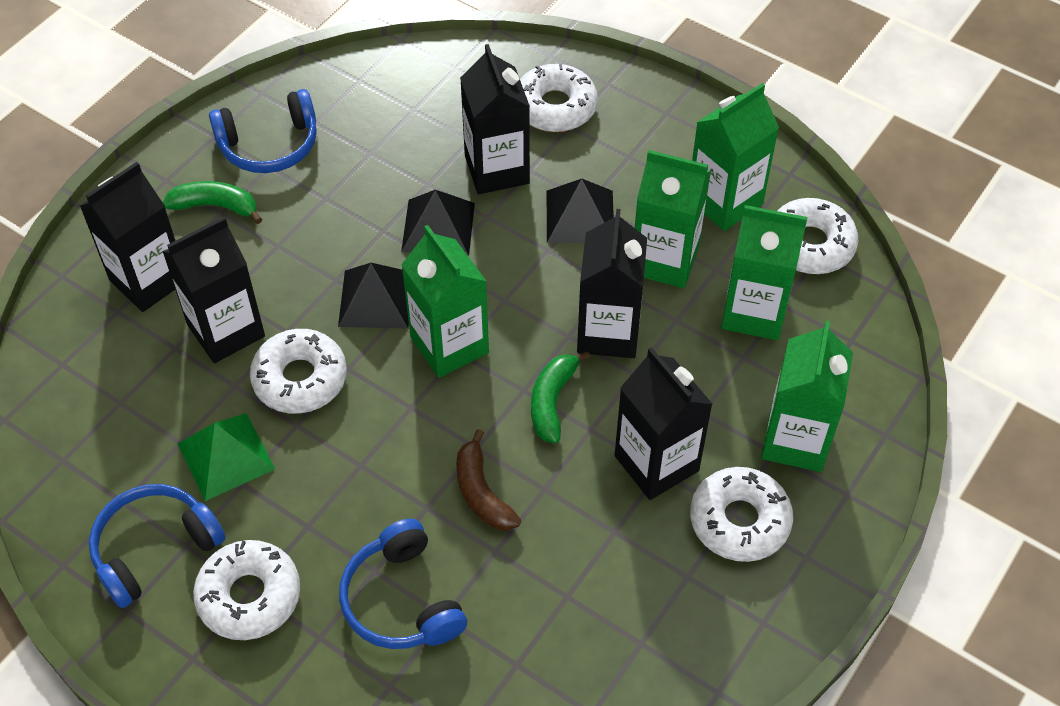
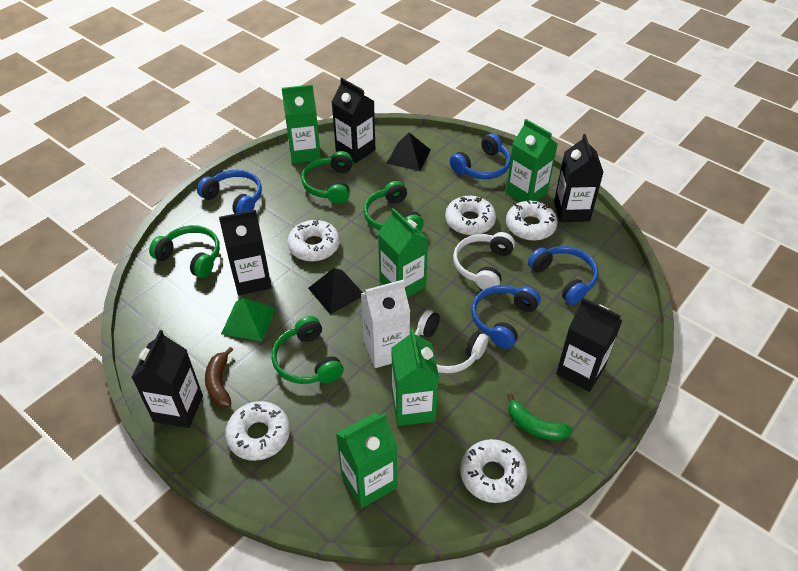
black pyramid: 3 -> 2
blue headphones: 3 -> 4
green banana: 2 -> 1
green headphones: 0 -> 4
white carton: 0 -> 1
white headphones: 0 -> 2

